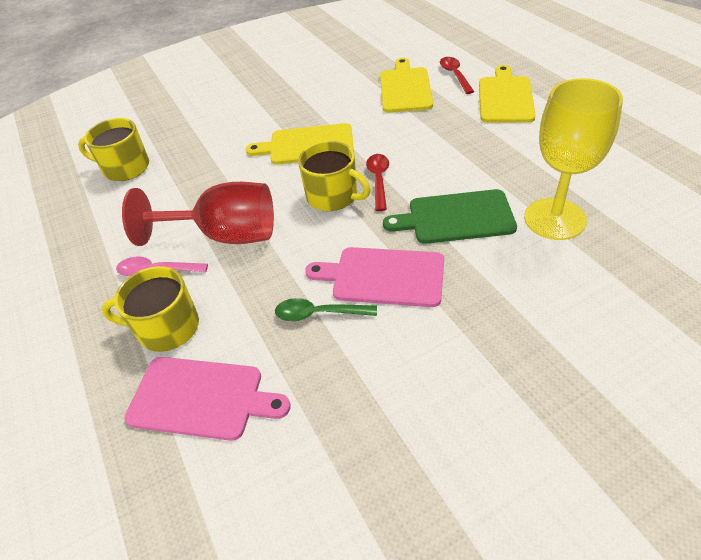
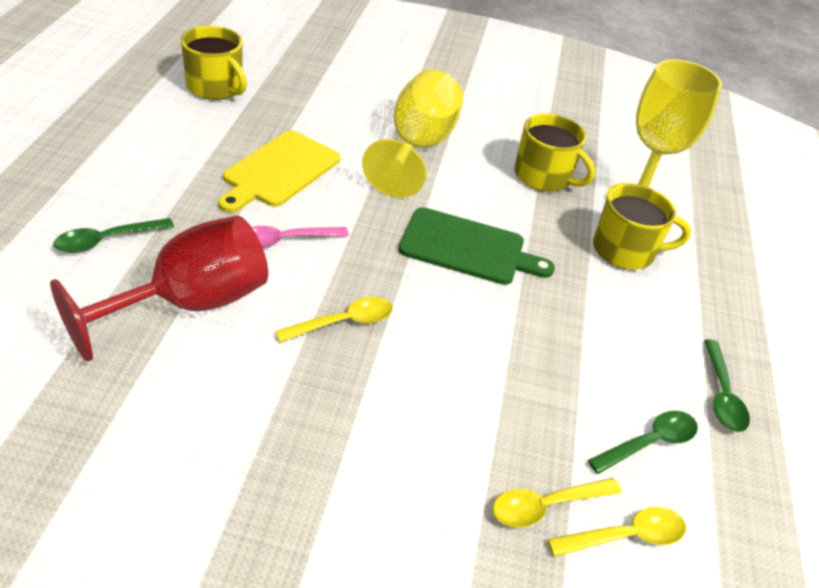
green spoon: 1 -> 3
pink cutting board: 2 -> 0
red spoon: 2 -> 0
yellow cutting board: 3 -> 1
yellow goblet: 1 -> 2
yellow spoon: 0 -> 3

